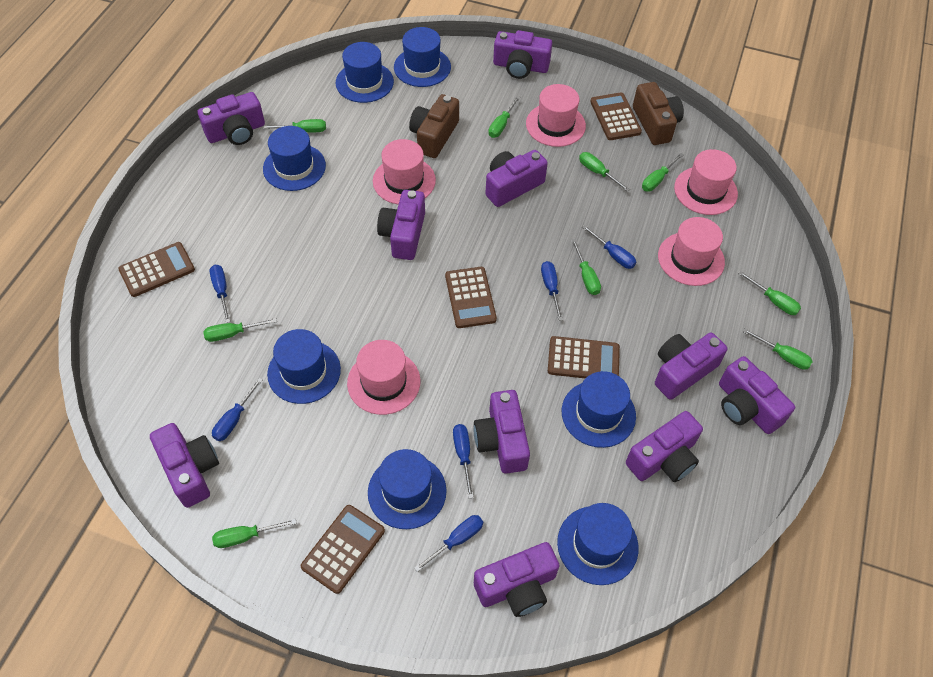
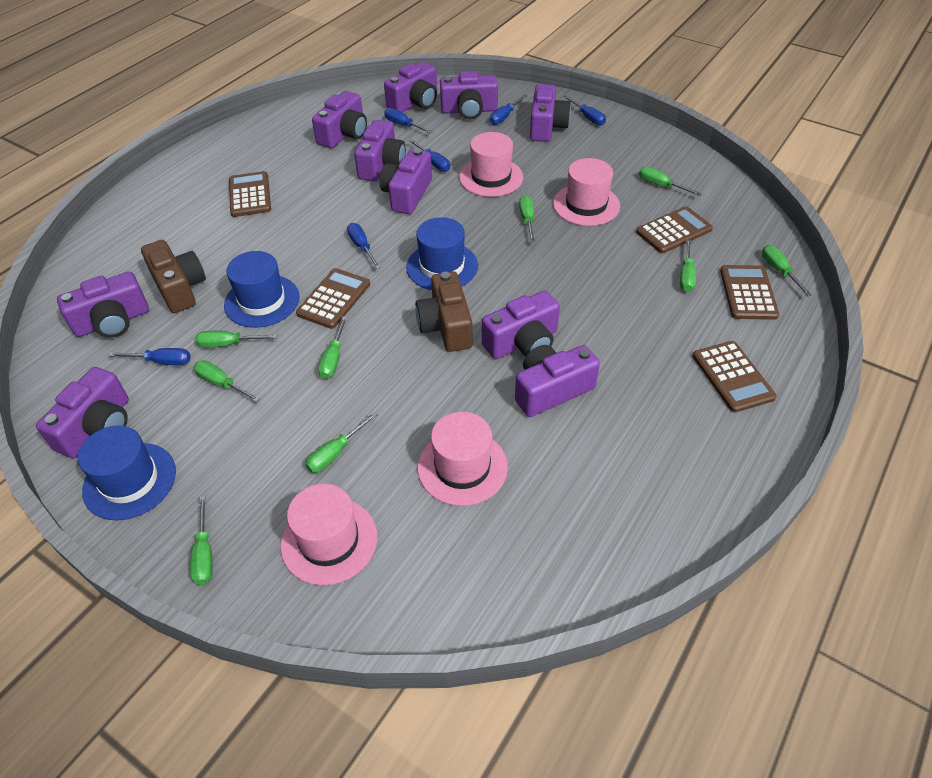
blue hat: 7 -> 3
pink hat: 5 -> 4

